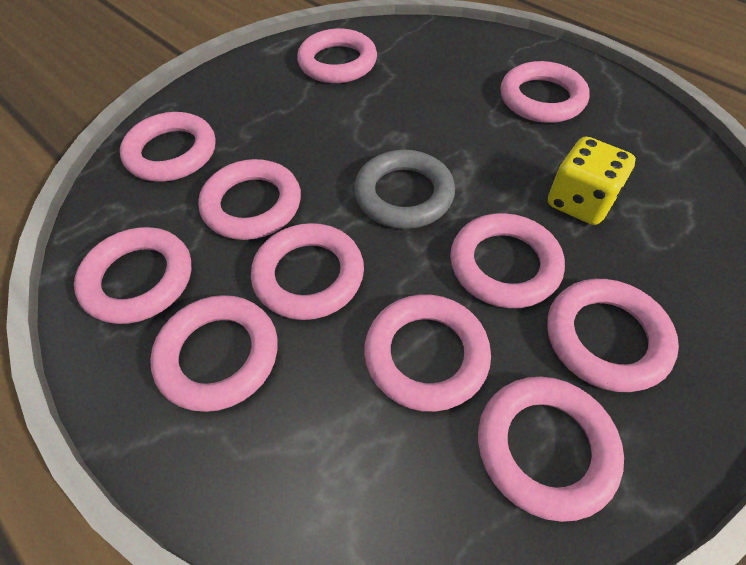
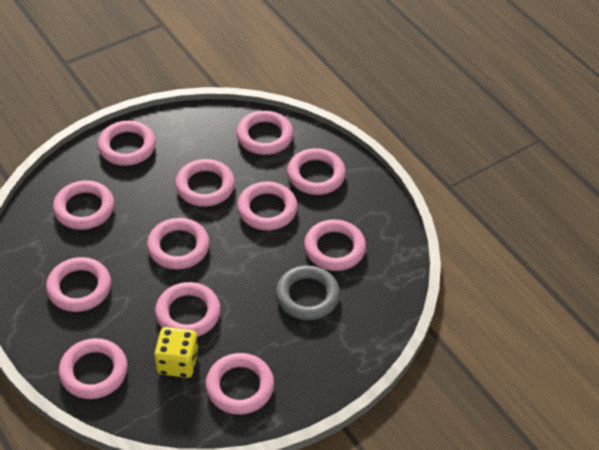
pink ring: 11 -> 12

